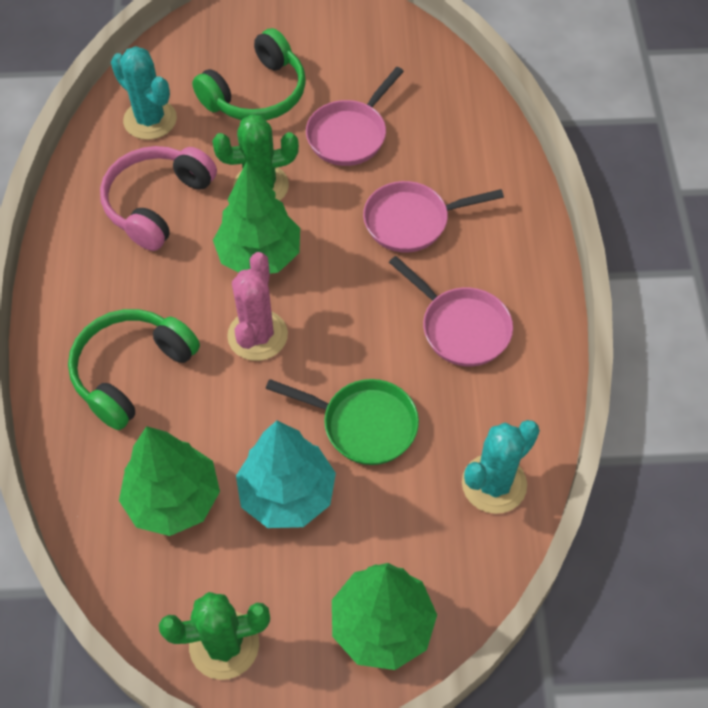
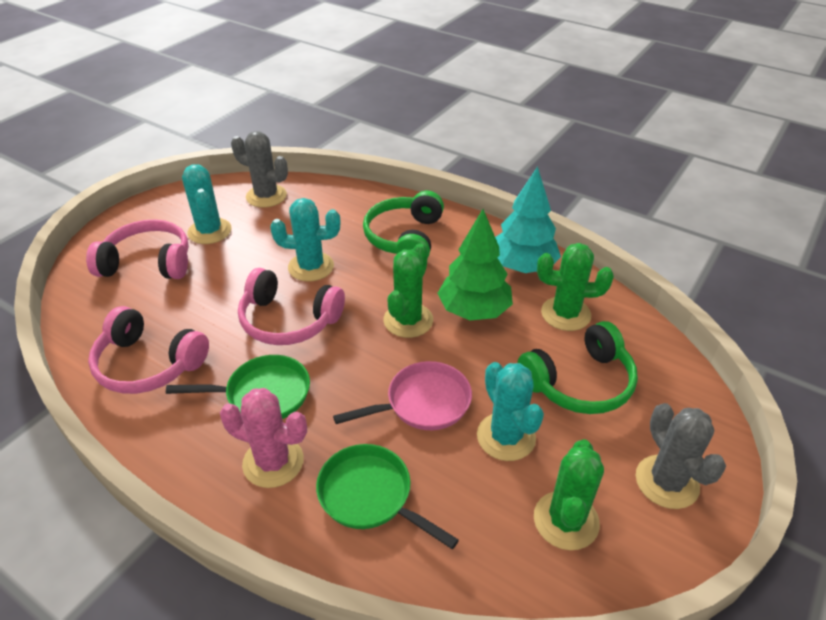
green cactus: 2 -> 3
green pan: 1 -> 2
green tree: 3 -> 1
grey cactus: 0 -> 2
pink headphones: 1 -> 3
pink pan: 3 -> 1
turquoise cactus: 2 -> 3

